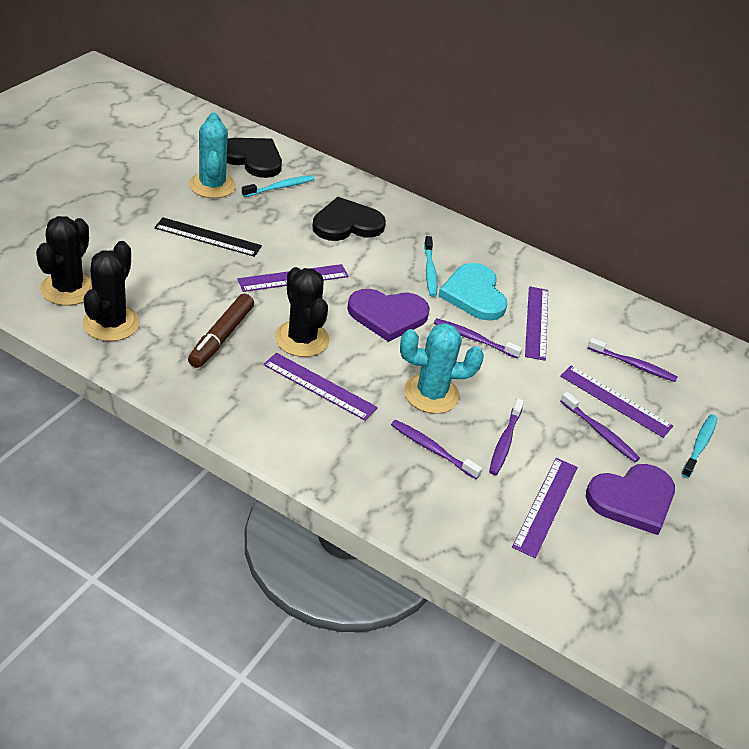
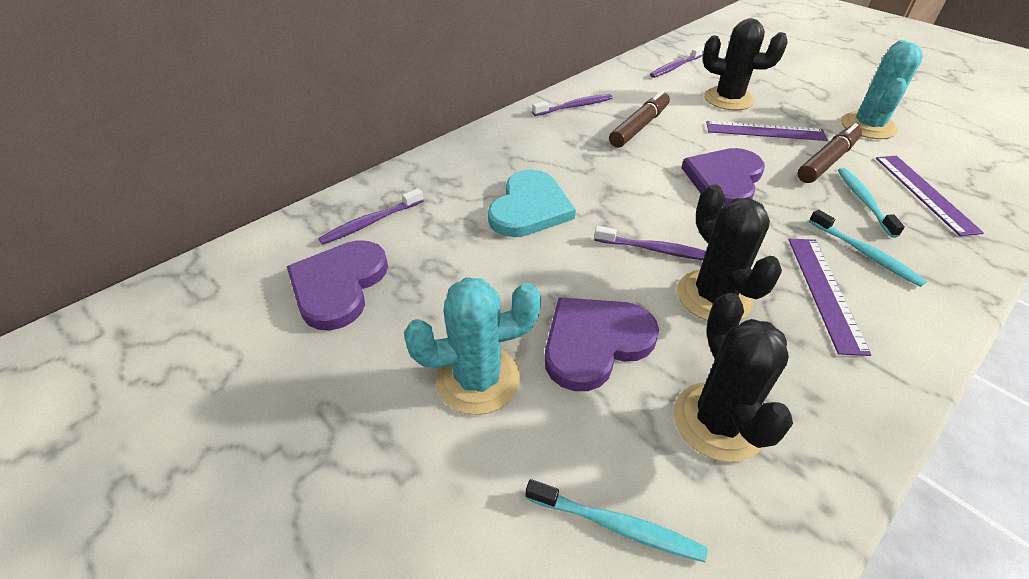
black heart: 2 -> 0
black ruler: 1 -> 0
brown marker: 1 -> 2
purple heart: 2 -> 3
purple ruler: 5 -> 3
purple toothbrush: 5 -> 4

